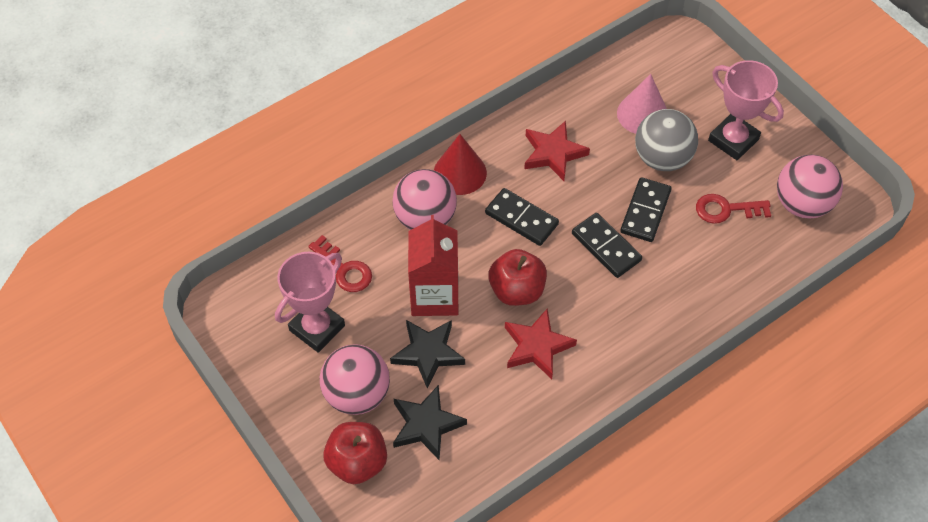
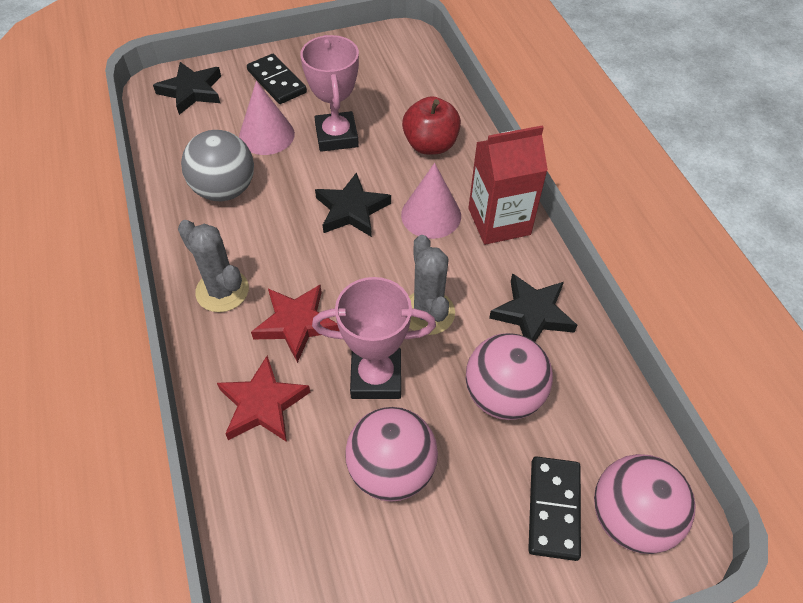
black domino: 3 -> 2
black star: 2 -> 3
grey cactus: 0 -> 2
pink cone: 1 -> 2
red apple: 2 -> 1
red cone: 1 -> 0
red key: 2 -> 0

